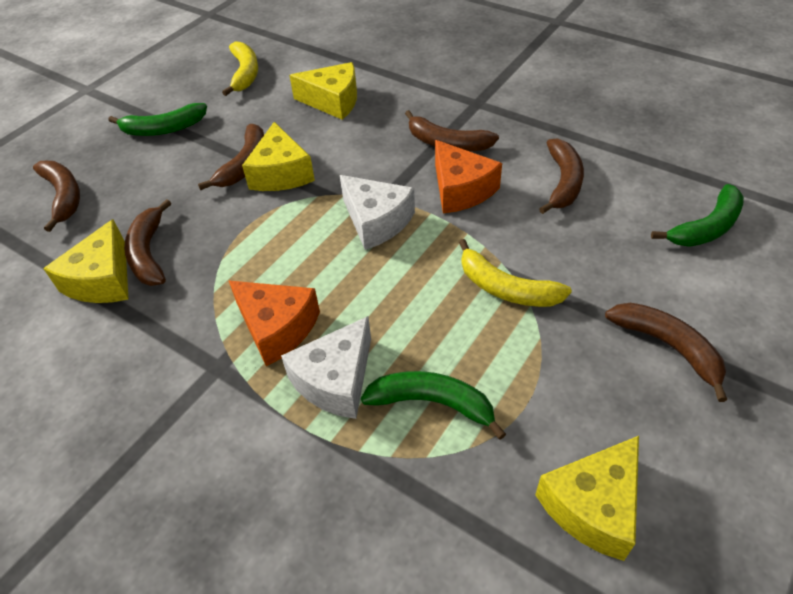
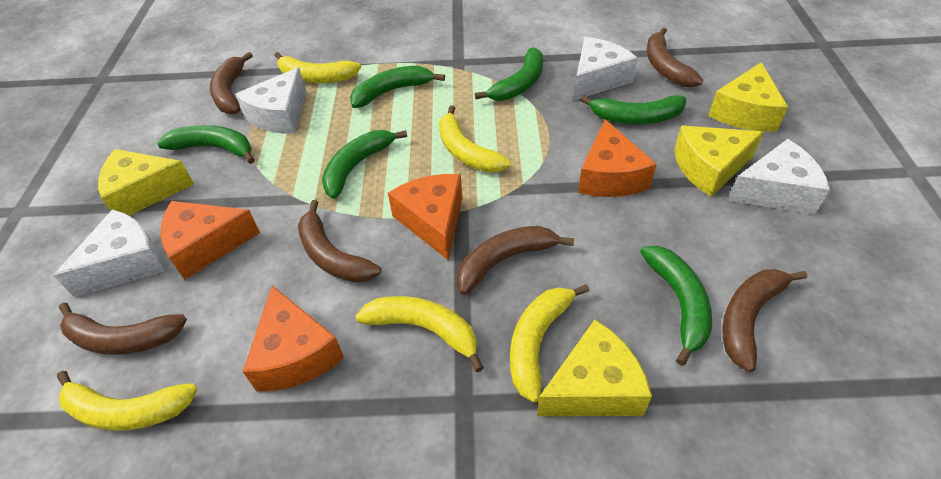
green banana: 3 -> 6
orange cheese: 2 -> 4
white cheese: 2 -> 4
yellow banana: 2 -> 5

